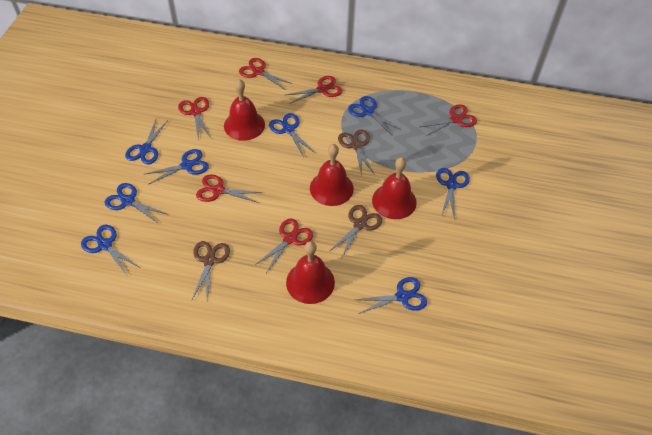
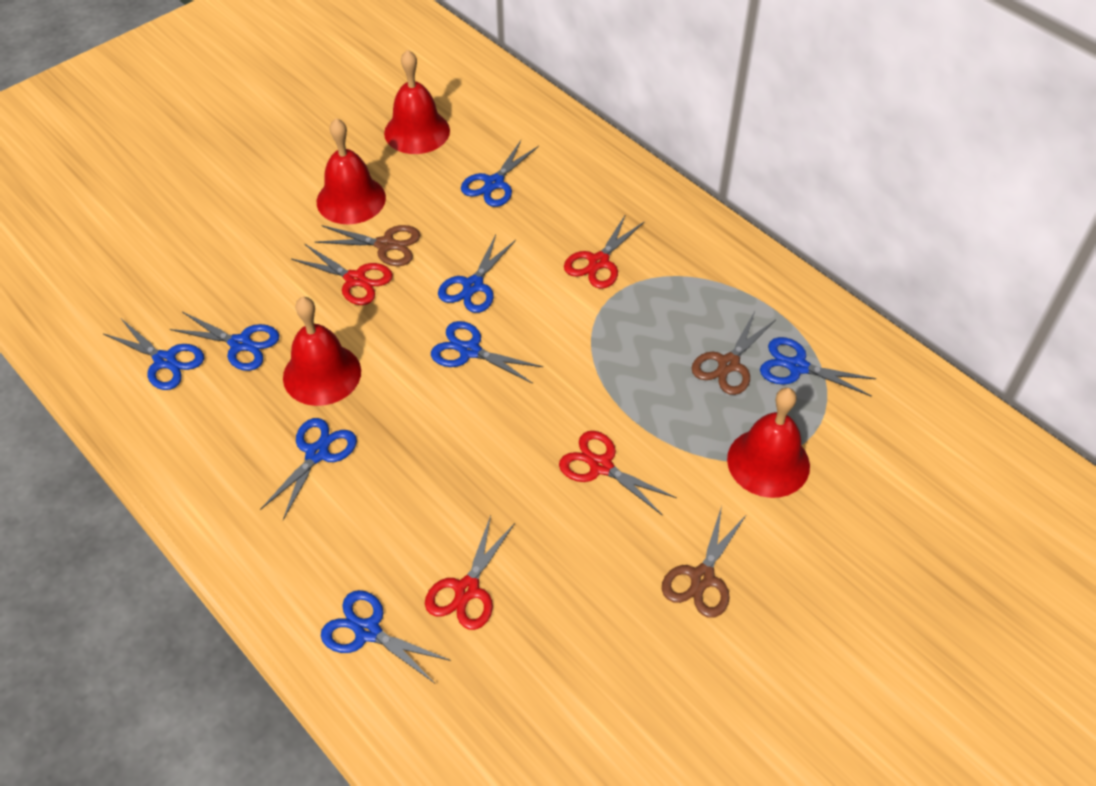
red scissors: 6 -> 4

